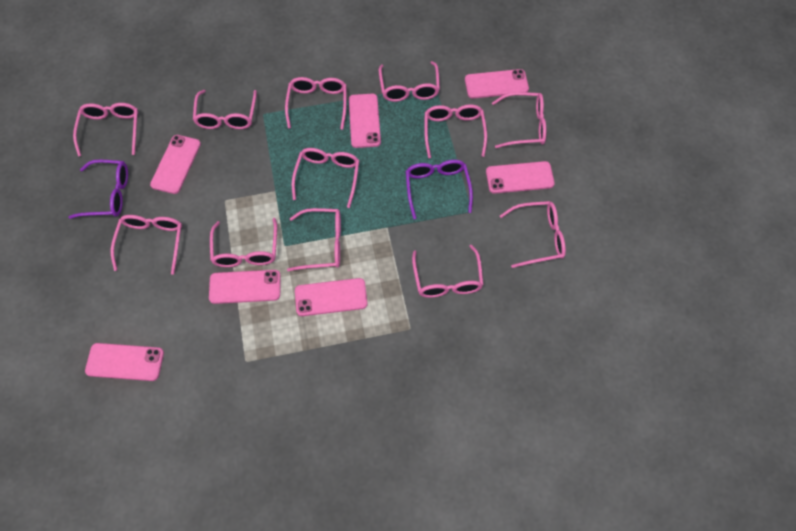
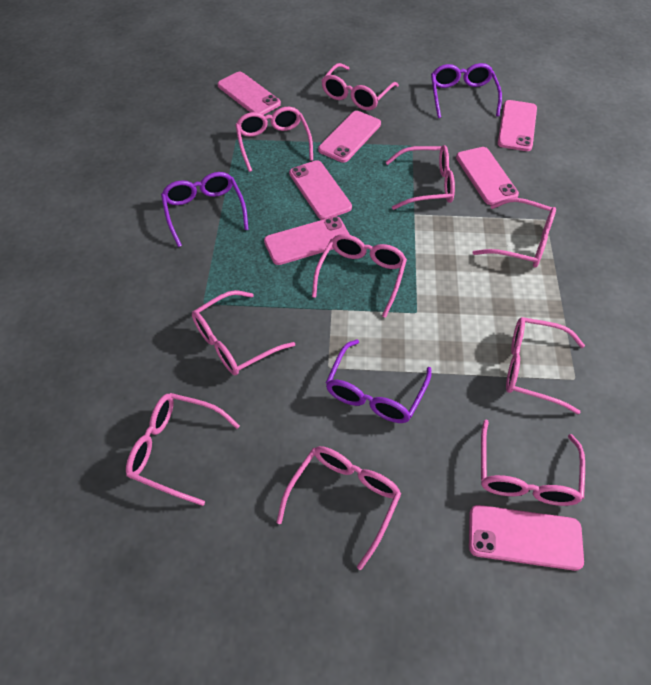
pink glasses: 12 -> 10
purple glasses: 2 -> 3

